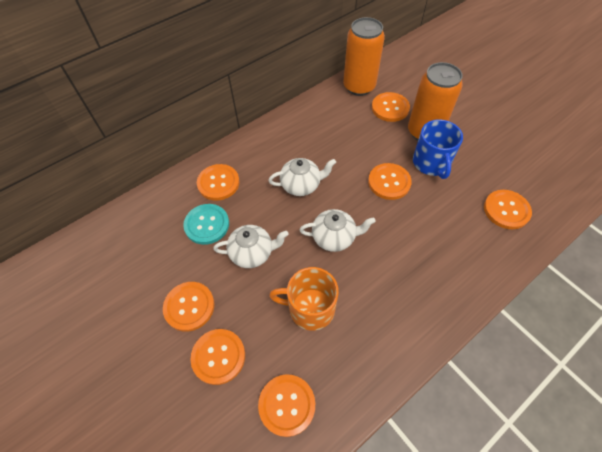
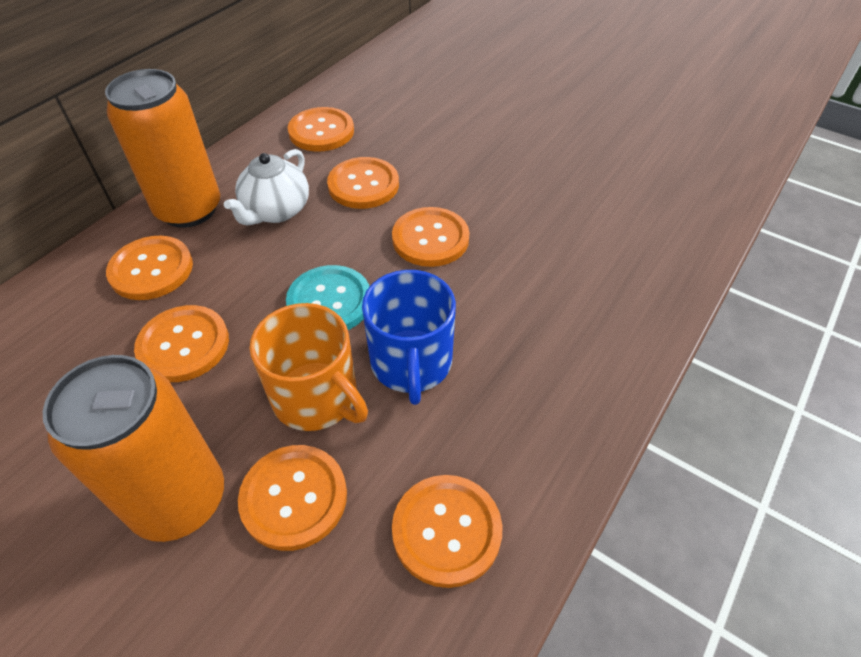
white teapot: 3 -> 1

